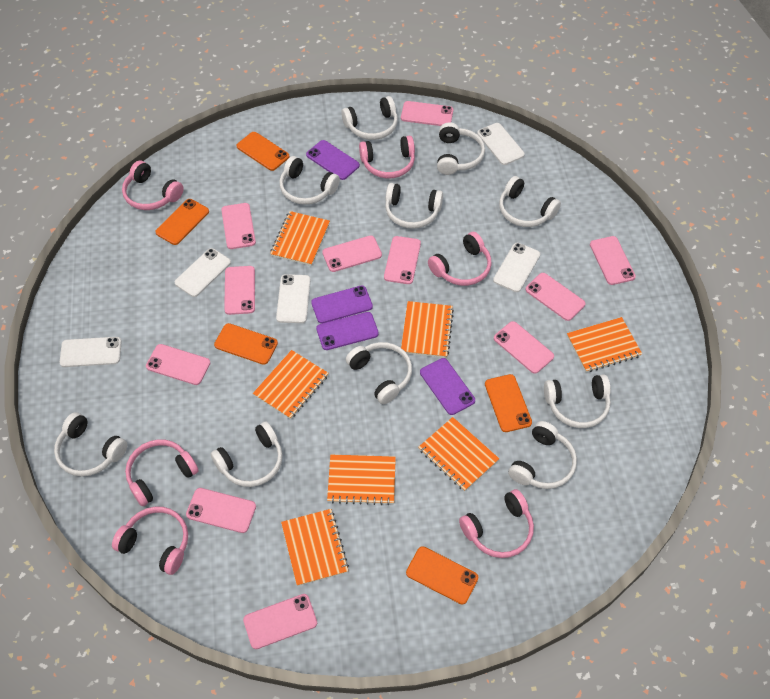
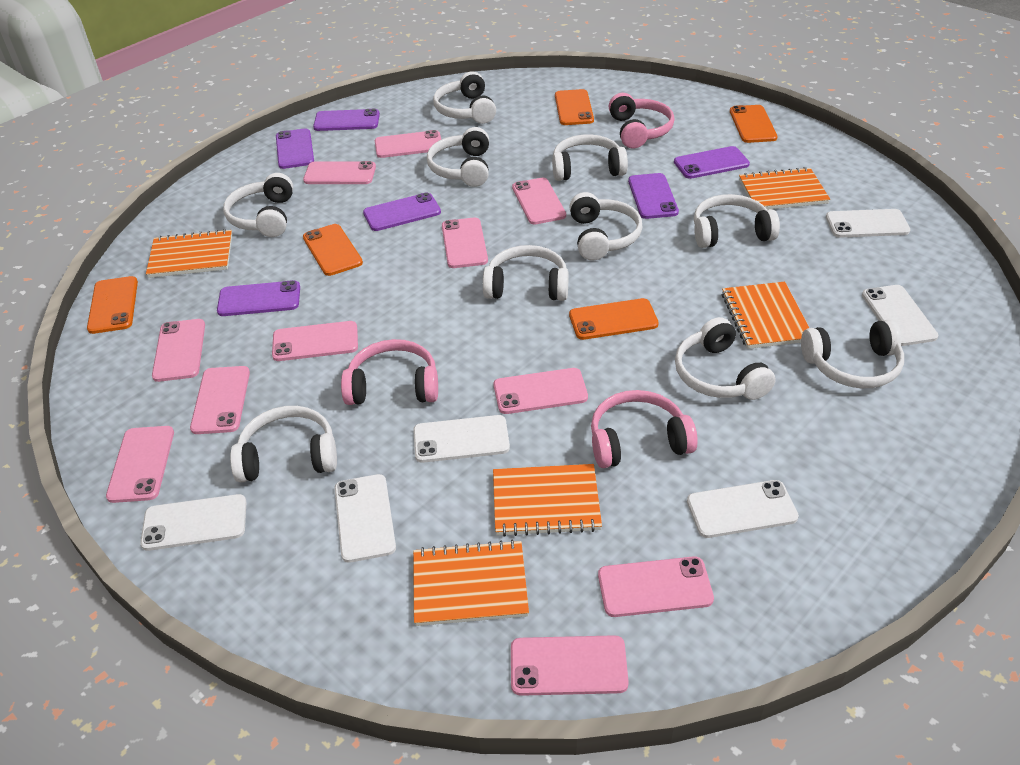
orange notebook: 7 -> 5
pink headphones: 6 -> 3
purple phone: 4 -> 6
white phone: 5 -> 6

